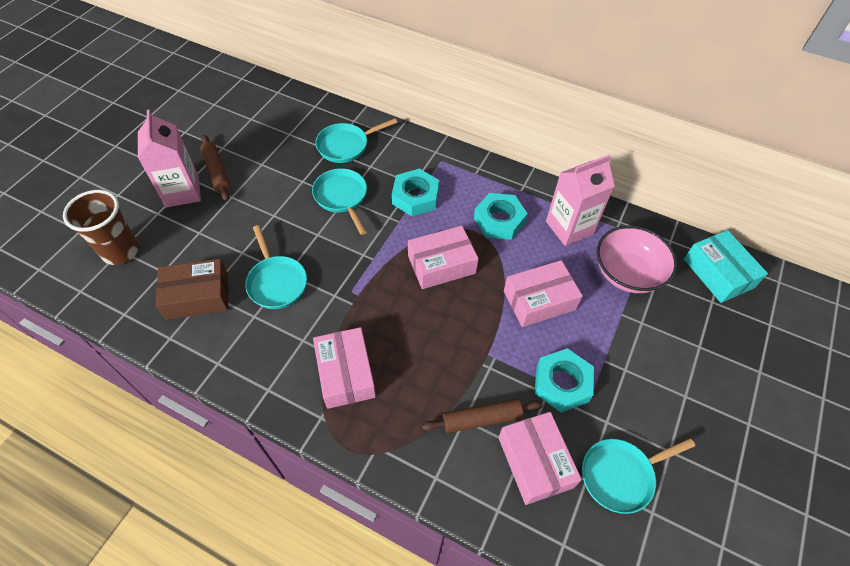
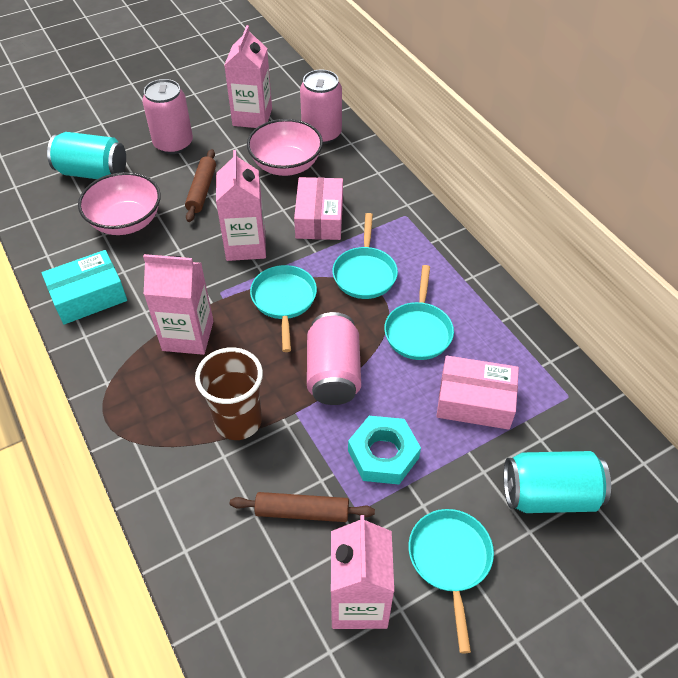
brown box: 1 -> 0
pink bowl: 1 -> 2
pink box: 4 -> 2
pink can: 0 -> 3
pink carton: 2 -> 4
turquoise can: 0 -> 2
turquoise nut: 3 -> 1

